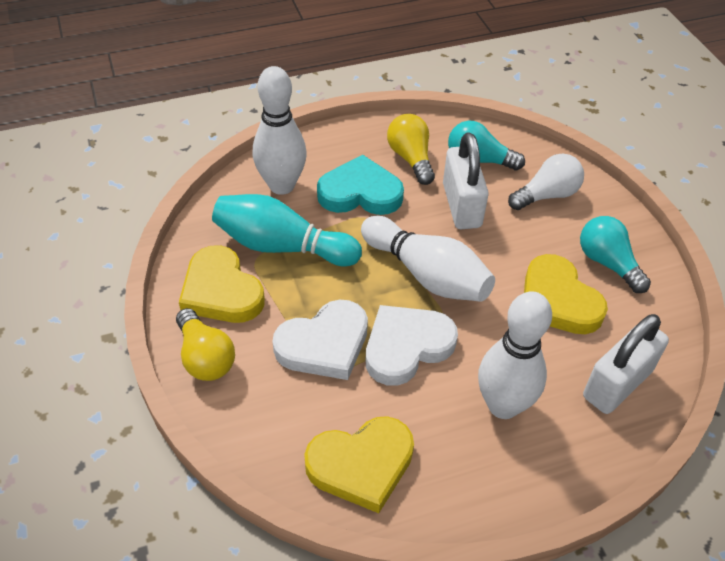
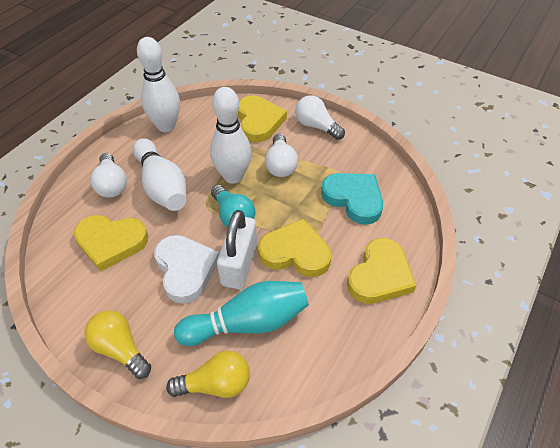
turquoise light bulb: 2 -> 1
white heart: 2 -> 1
white light bulb: 1 -> 3
white padlock: 2 -> 1
yellow heart: 3 -> 4

